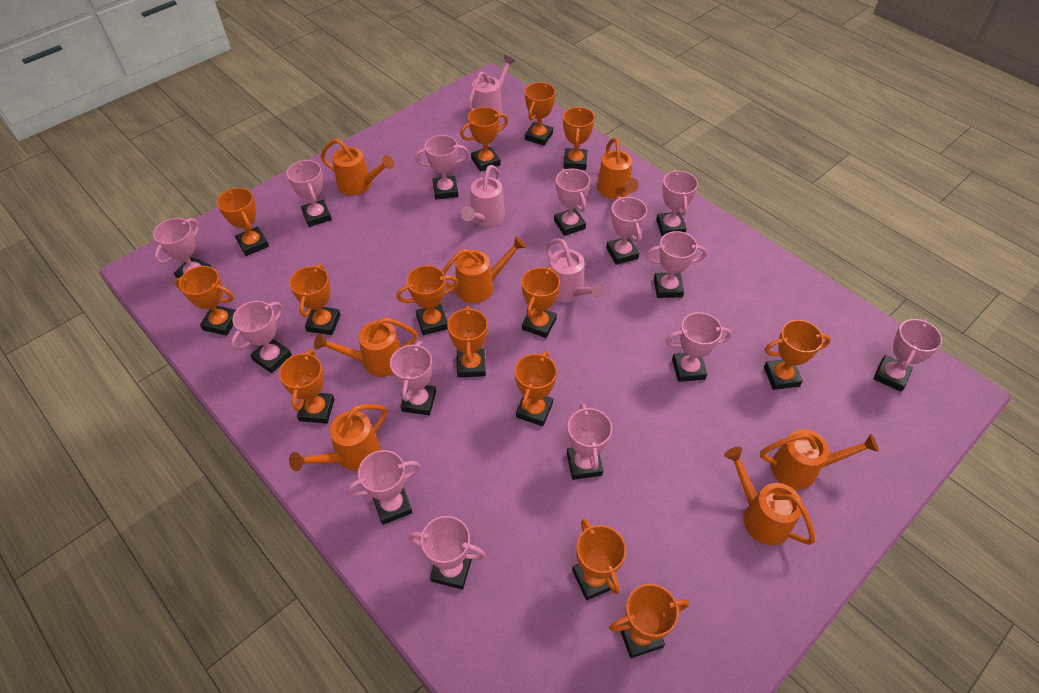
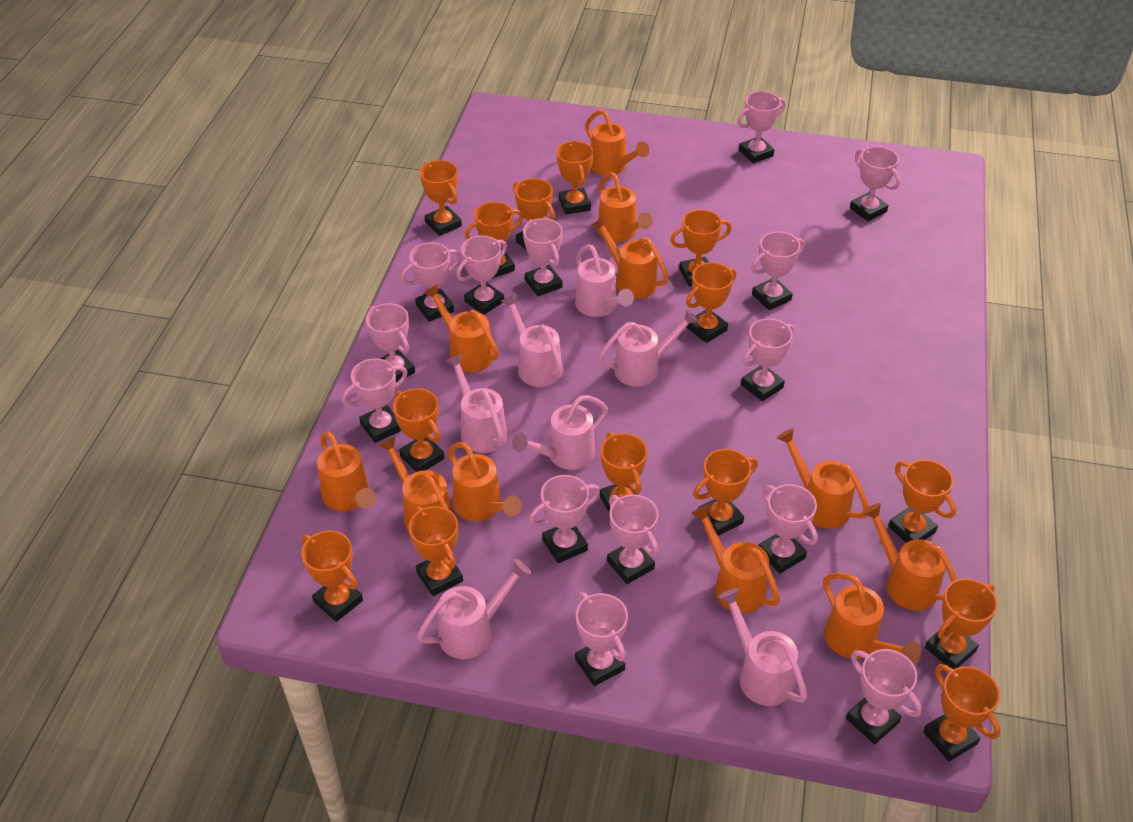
orange watering can: 7 -> 11
pink watering can: 3 -> 7

